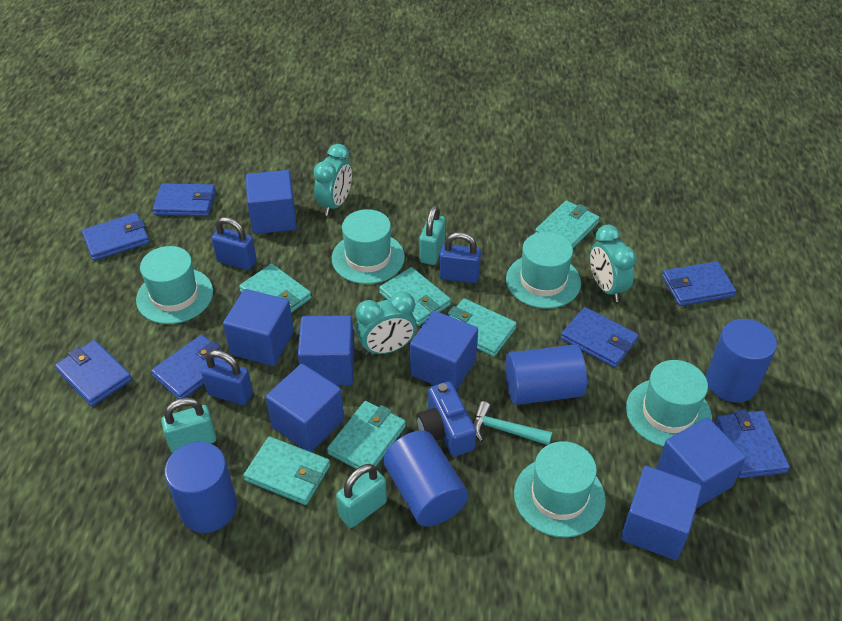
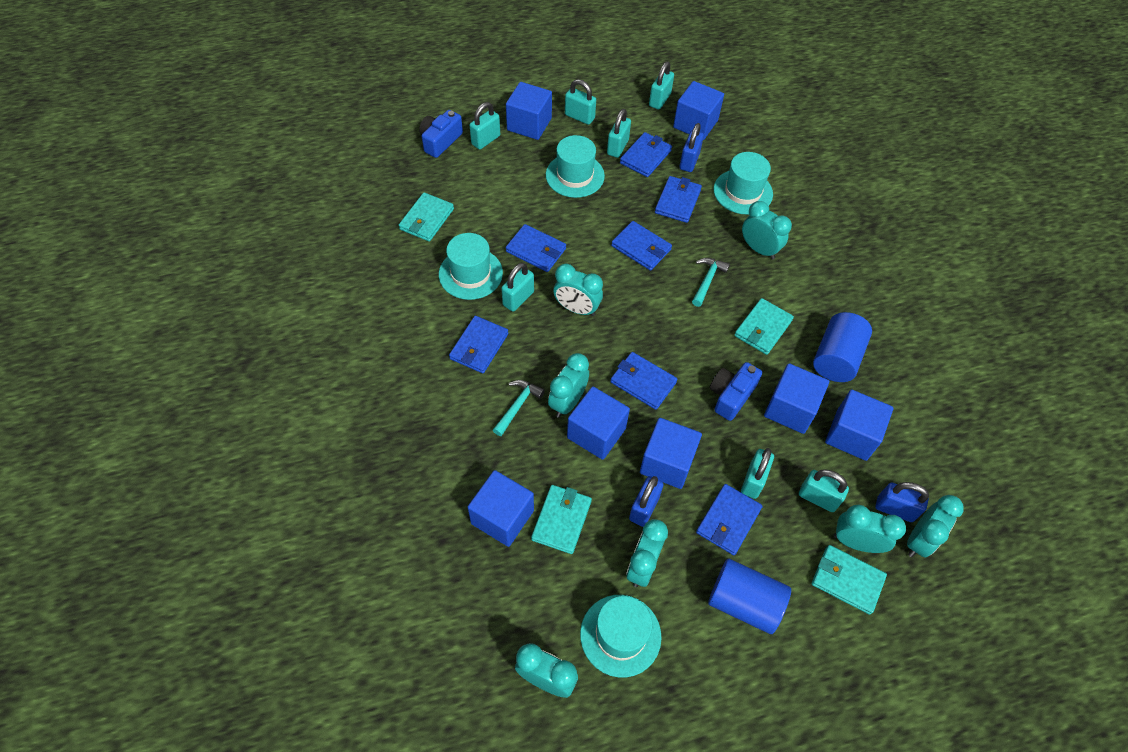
blue camera: 1 -> 2
blue cylinder: 4 -> 2
turquoise clock: 3 -> 7
turquoise hammer: 1 -> 2
turquoise hat: 5 -> 4
turquoise padlock: 3 -> 7
turquoise wallet: 6 -> 4

